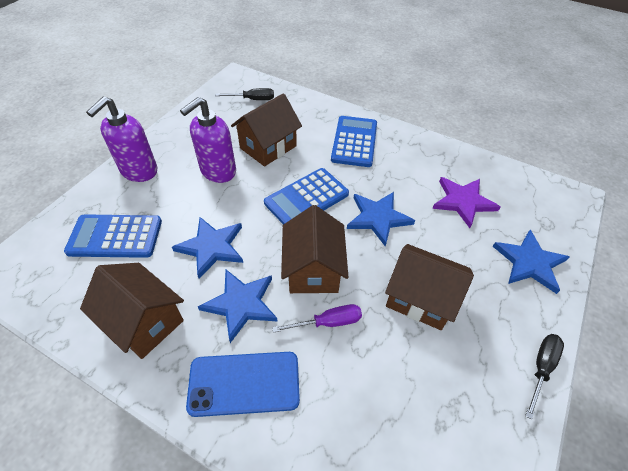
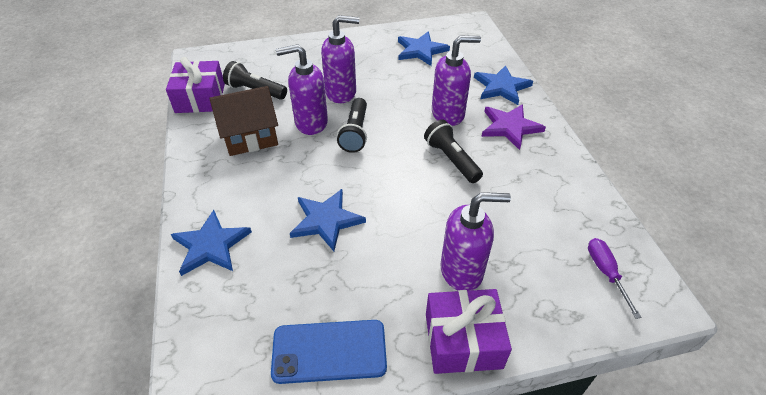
black flashlight: 0 -> 3
black screwdriver: 2 -> 0
blue calculator: 3 -> 0
brown house: 4 -> 1
purple gift: 0 -> 2
purple soap dispenser: 2 -> 4

